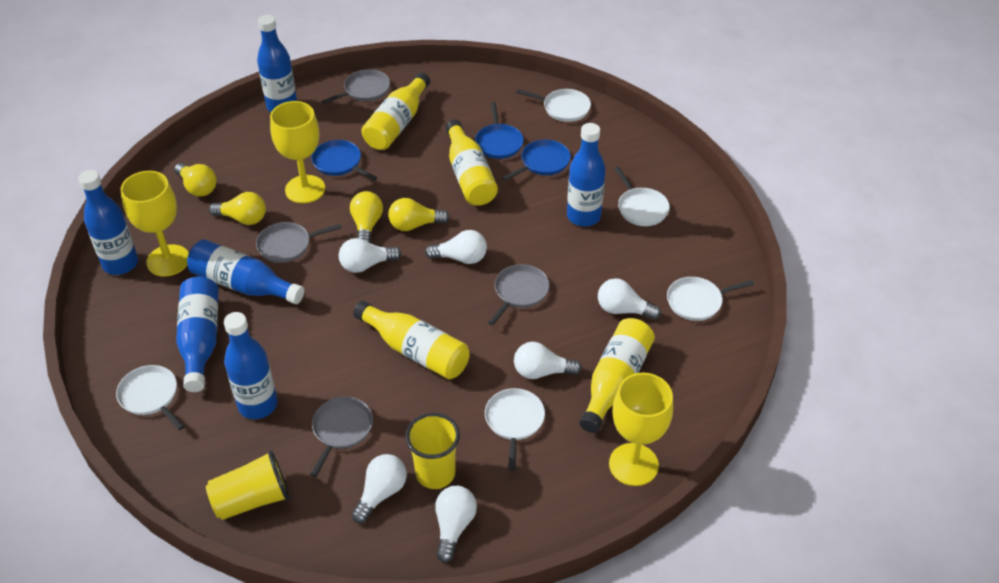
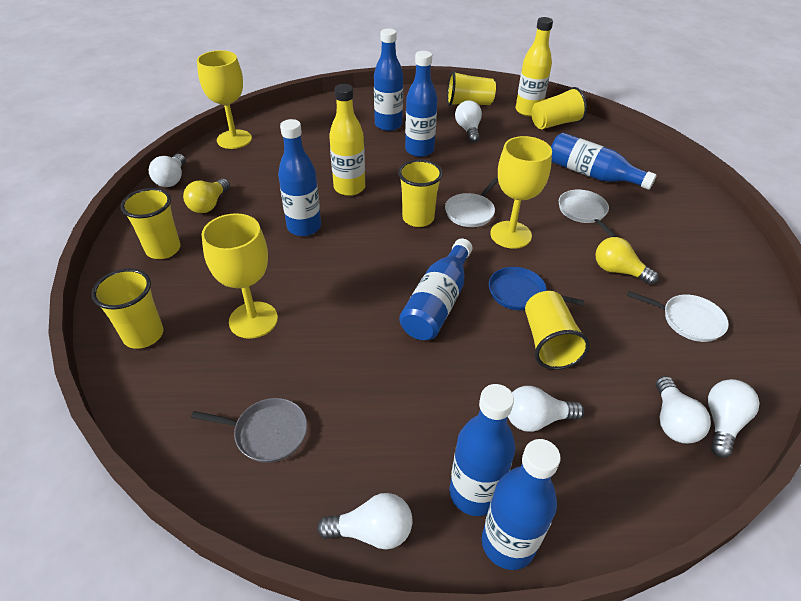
blue bottle: 6 -> 7
blue pan: 3 -> 1
grey pan: 4 -> 1
white pan: 5 -> 3
yellow bottle: 4 -> 2
yellow cup: 2 -> 6
yellow light bulb: 4 -> 2

